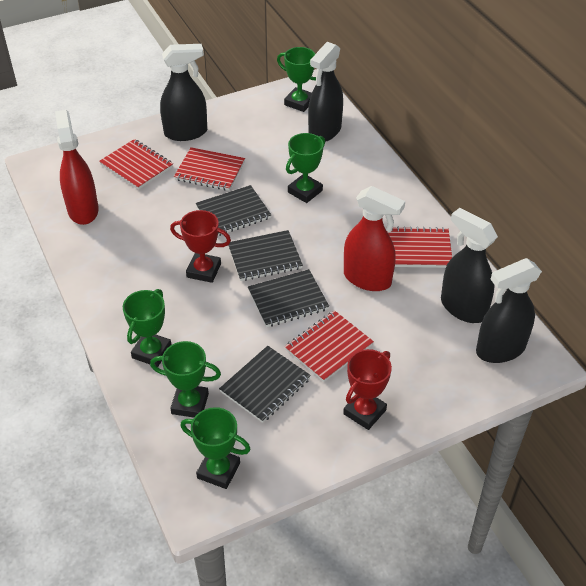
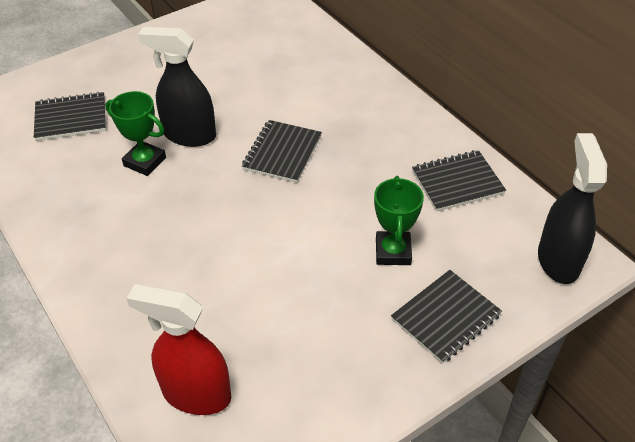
black spray bottle: 4 -> 2
green trophy: 5 -> 2
red notebook: 4 -> 0
red spray bottle: 2 -> 1
red trophy: 2 -> 0

